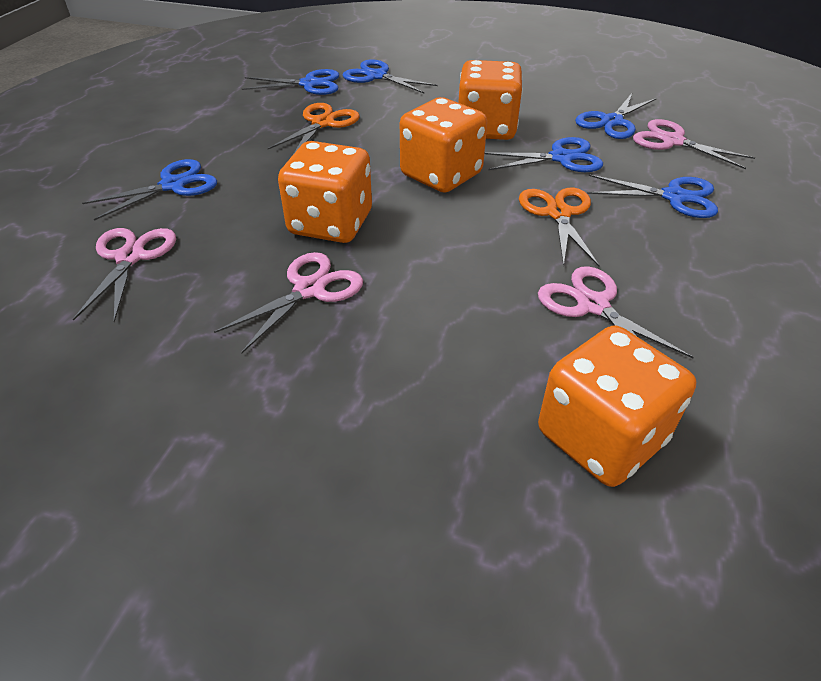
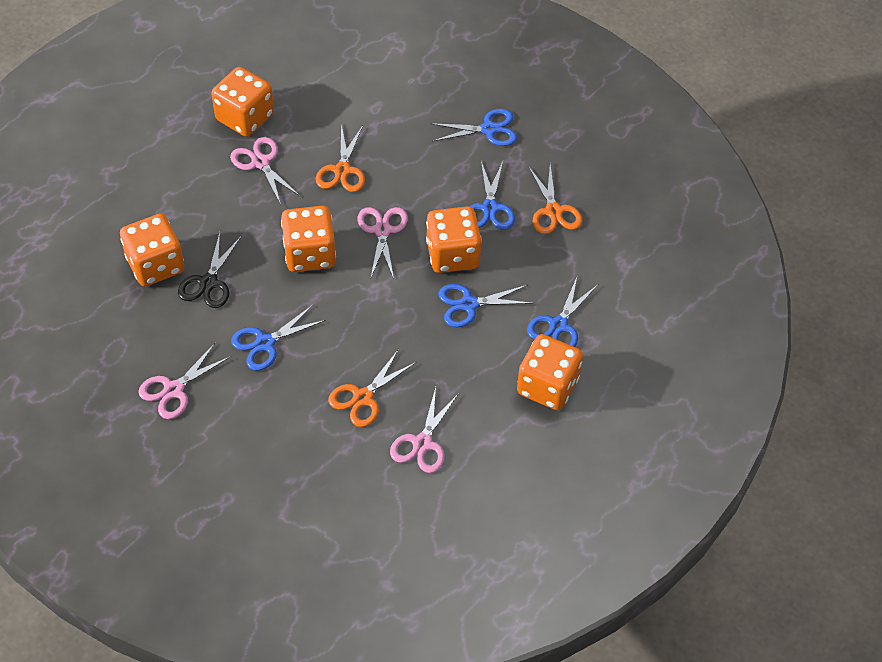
black scissors: 0 -> 1
blue scissors: 6 -> 5
orange dice: 4 -> 5
orange scissors: 2 -> 3

